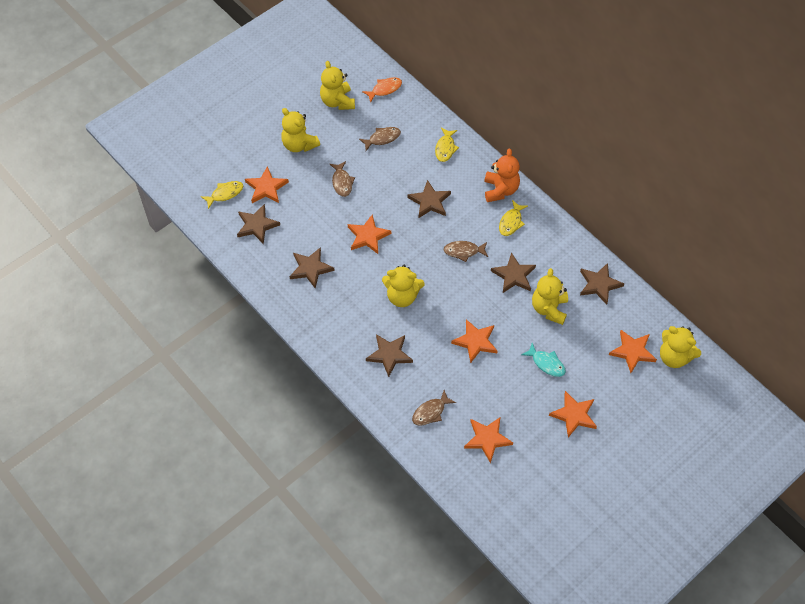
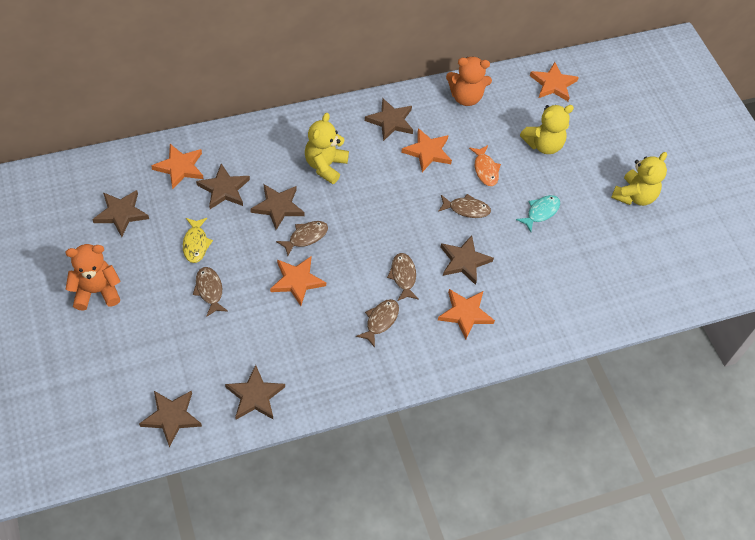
brown fish: 4 -> 5
brown star: 6 -> 7
orange star: 6 -> 5
orange teddy bear: 1 -> 2
yellow fish: 3 -> 1
yellow teddy bear: 5 -> 3

